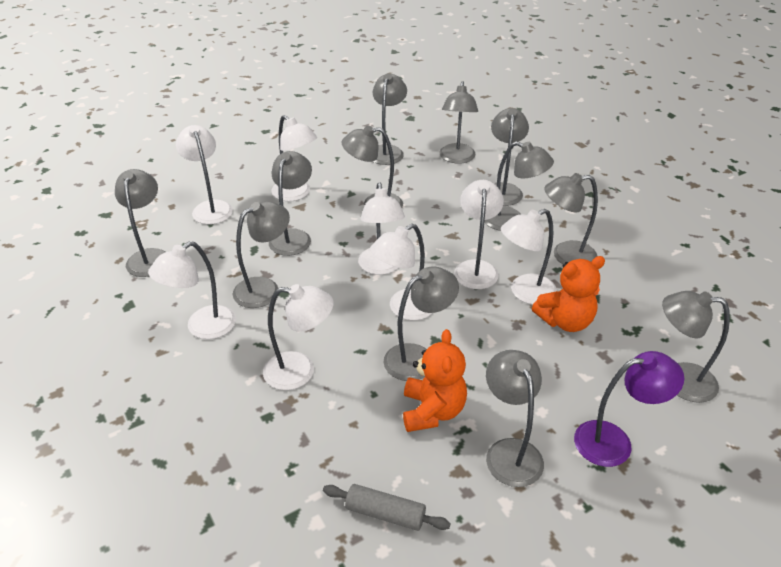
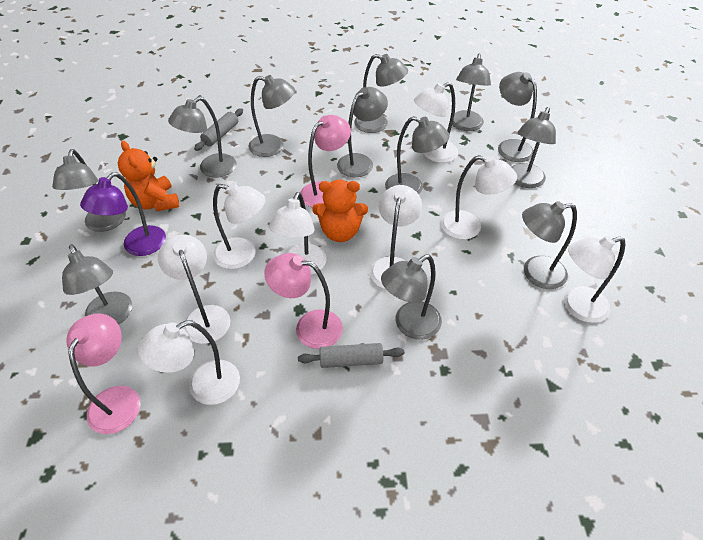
grey rolling pin: 1 -> 2
pink lamp: 0 -> 3

